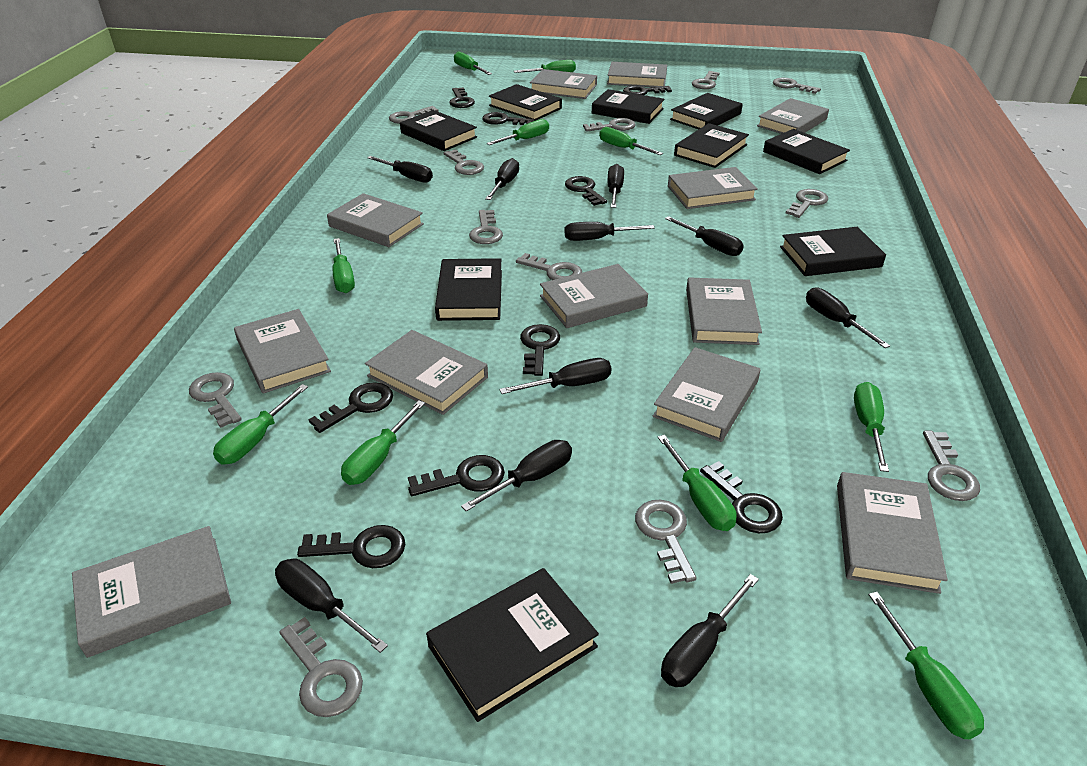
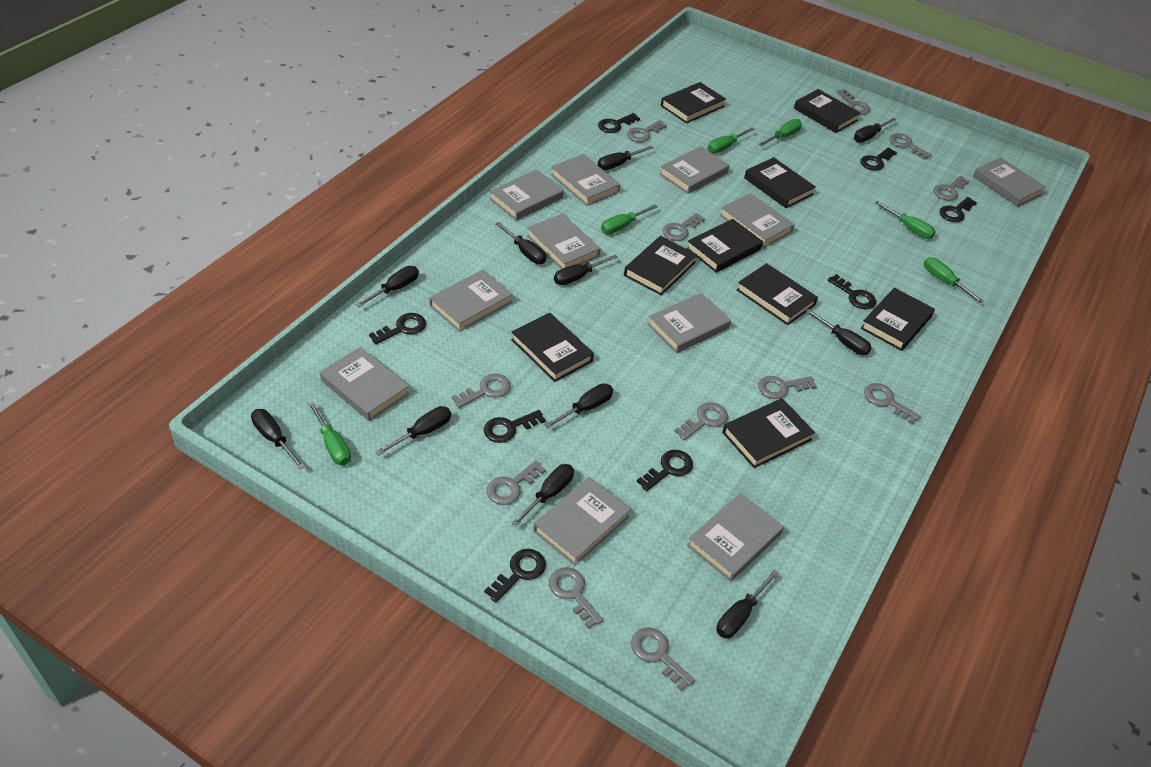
black key: 9 -> 8
black screwdriver: 10 -> 11
green screwdriver: 10 -> 6
grey book: 12 -> 11

